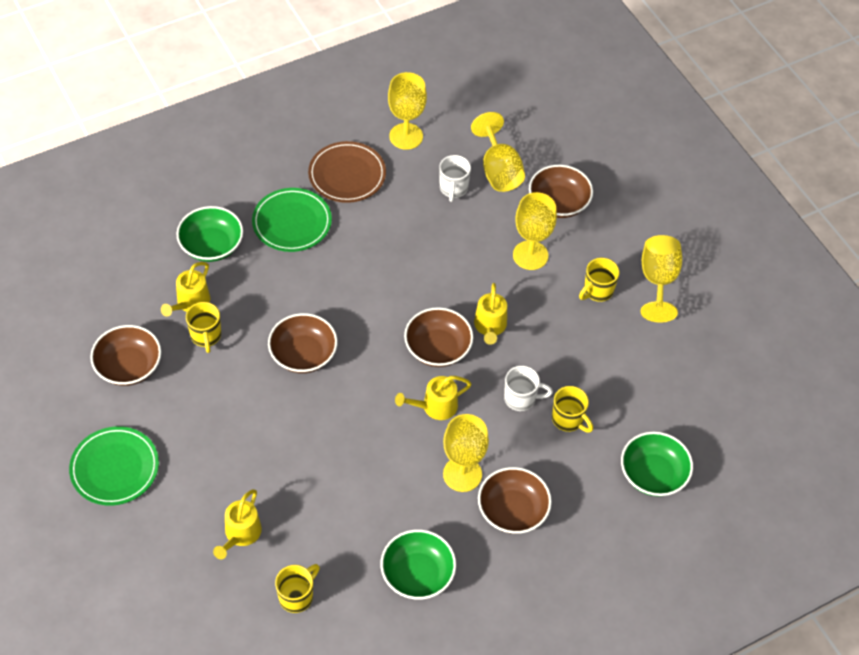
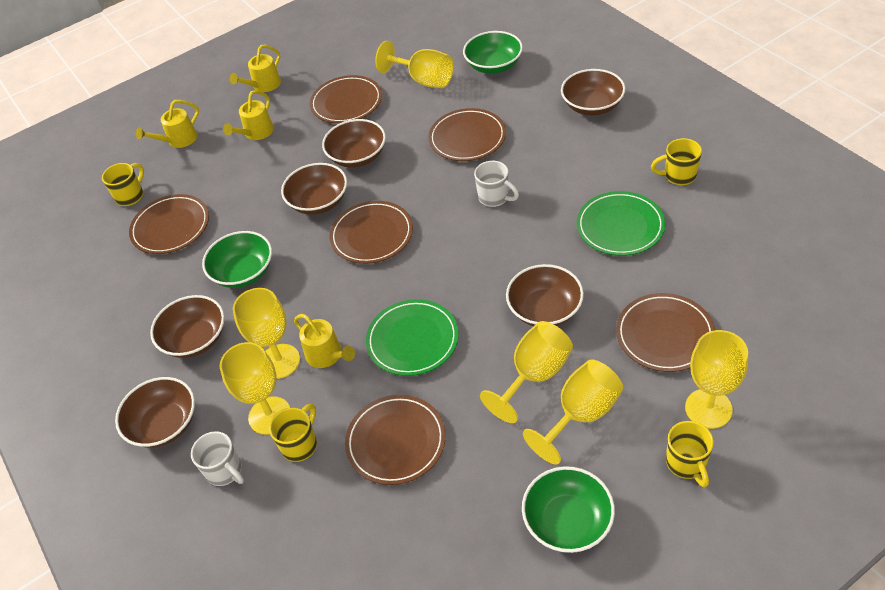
brown bowl: 5 -> 6
brown plate: 1 -> 6
yellow goblet: 5 -> 6

